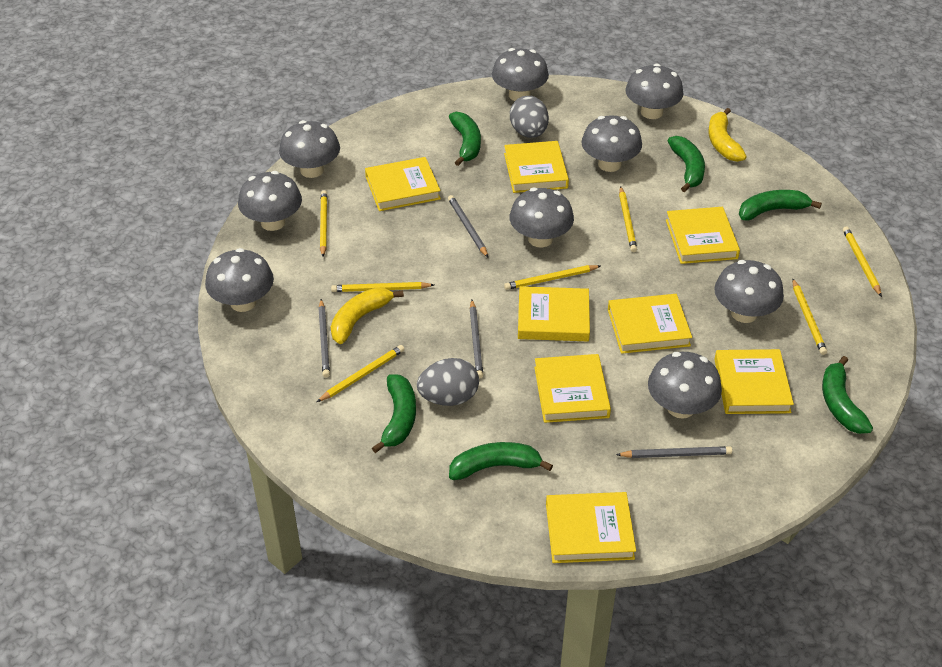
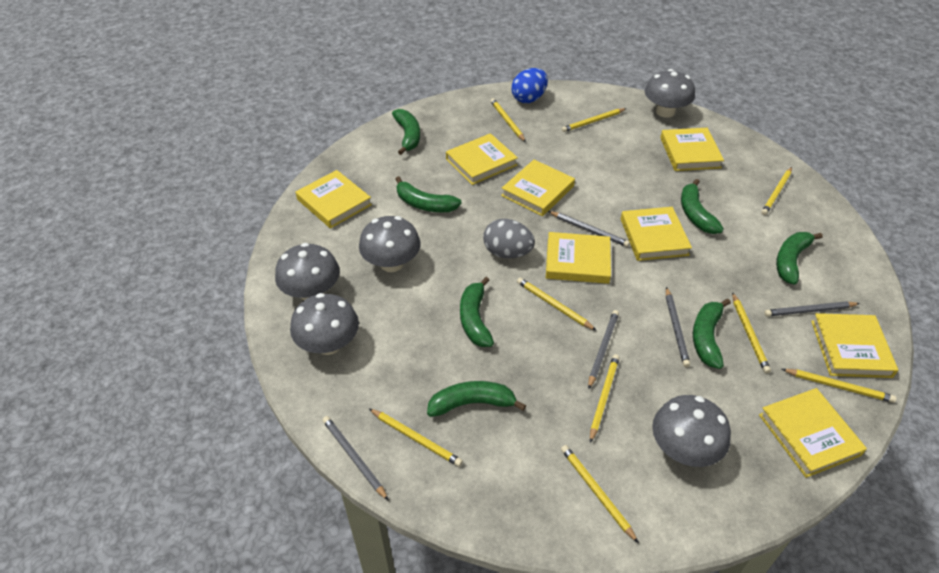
blue egg: 0 -> 1
green banana: 6 -> 7
grey egg: 2 -> 1
grey mushroom: 9 -> 5
grey pencil: 4 -> 5
yellow banana: 2 -> 0
yellow pencil: 7 -> 9

